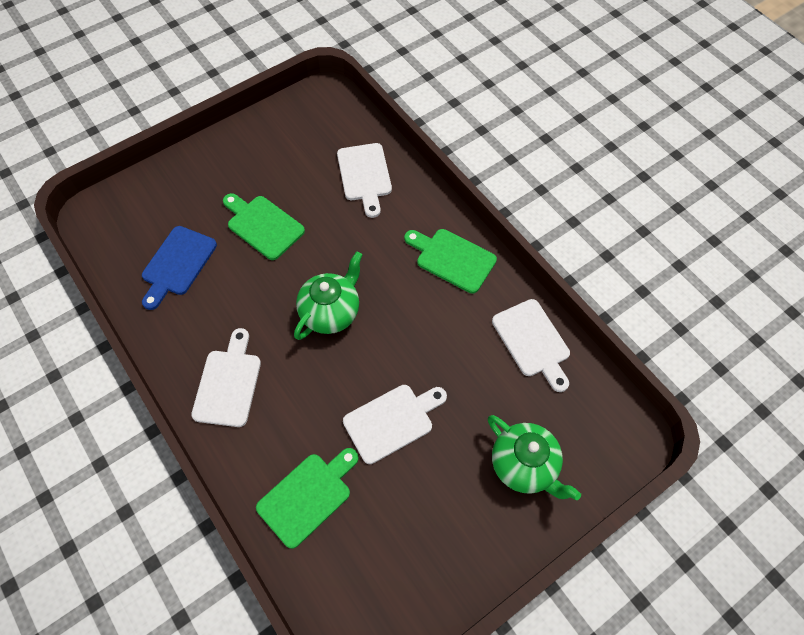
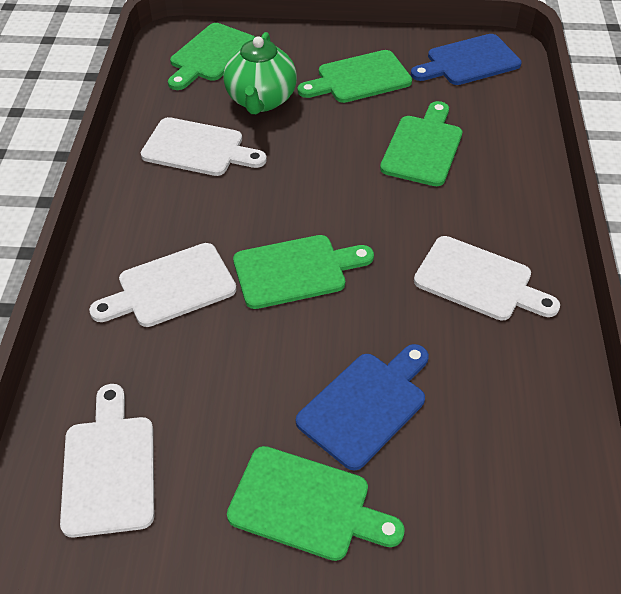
blue cutting board: 1 -> 2
green cutting board: 3 -> 5
green teapot: 2 -> 1

